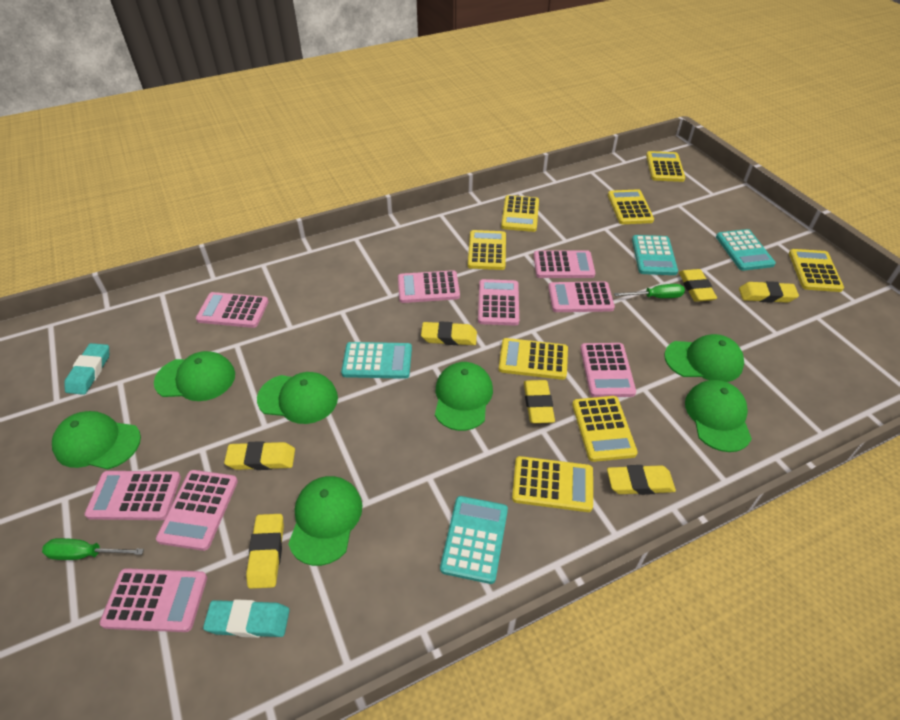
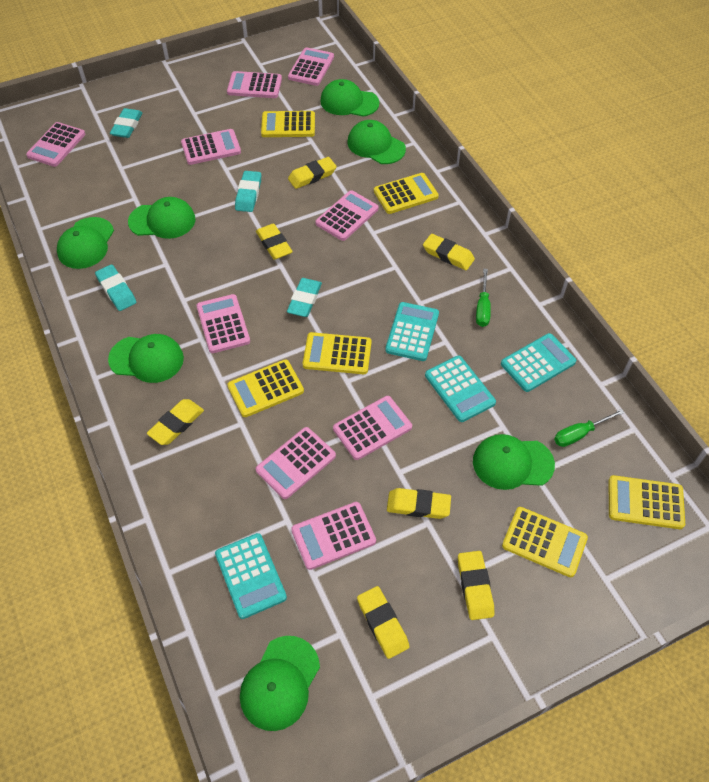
turquoise eraser: 2 -> 4
yellow calculator: 8 -> 6

